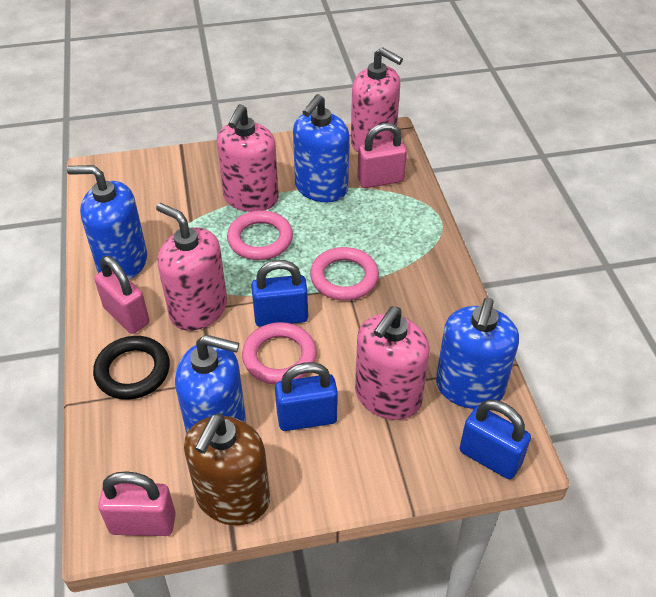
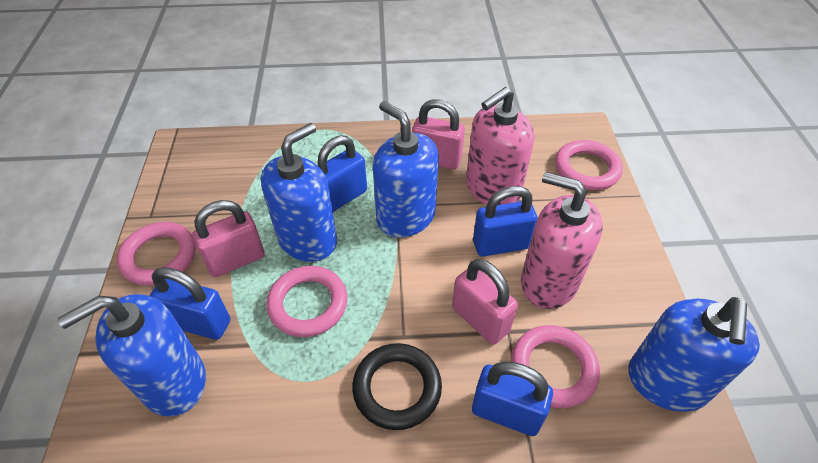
blue padlock: 3 -> 4
brown soap dispenser: 1 -> 0
pink ring: 3 -> 4
pink soap dispenser: 4 -> 2

